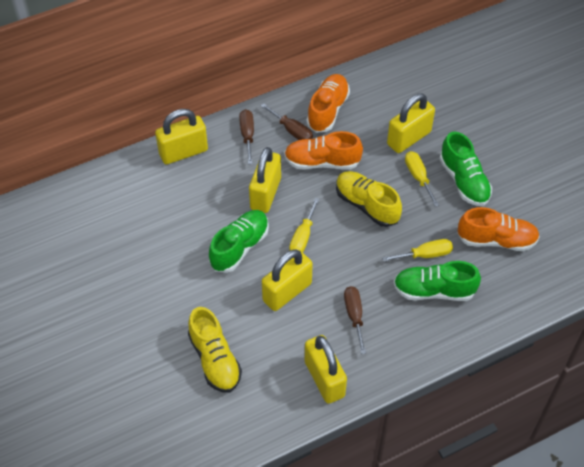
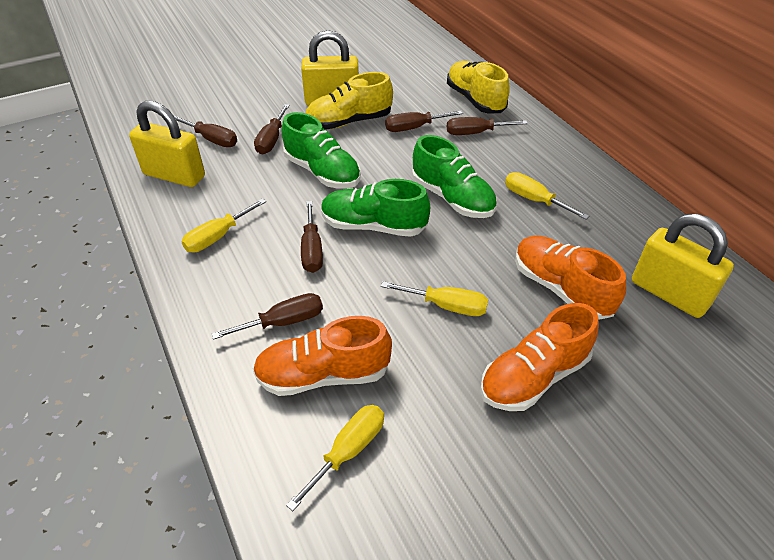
brown screwdriver: 3 -> 6
yellow padlock: 5 -> 3
yellow screwdriver: 3 -> 4

